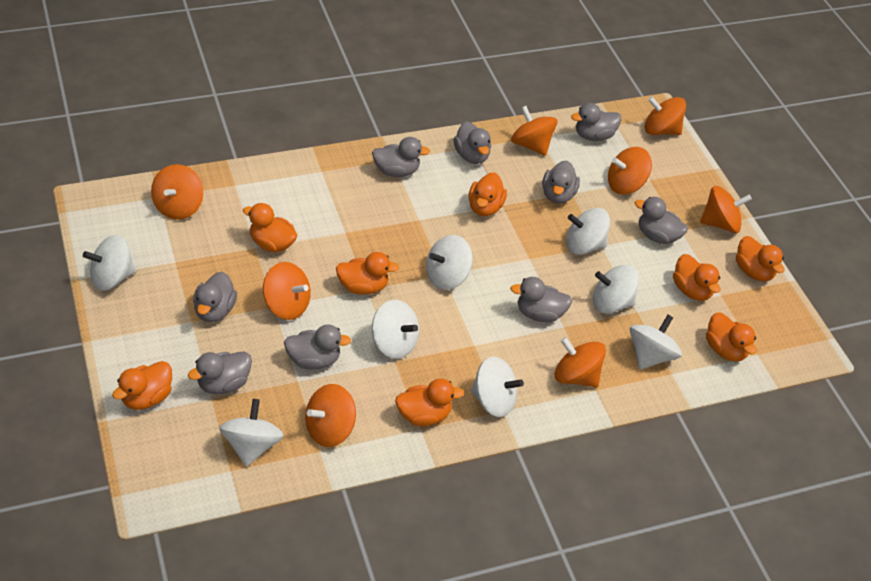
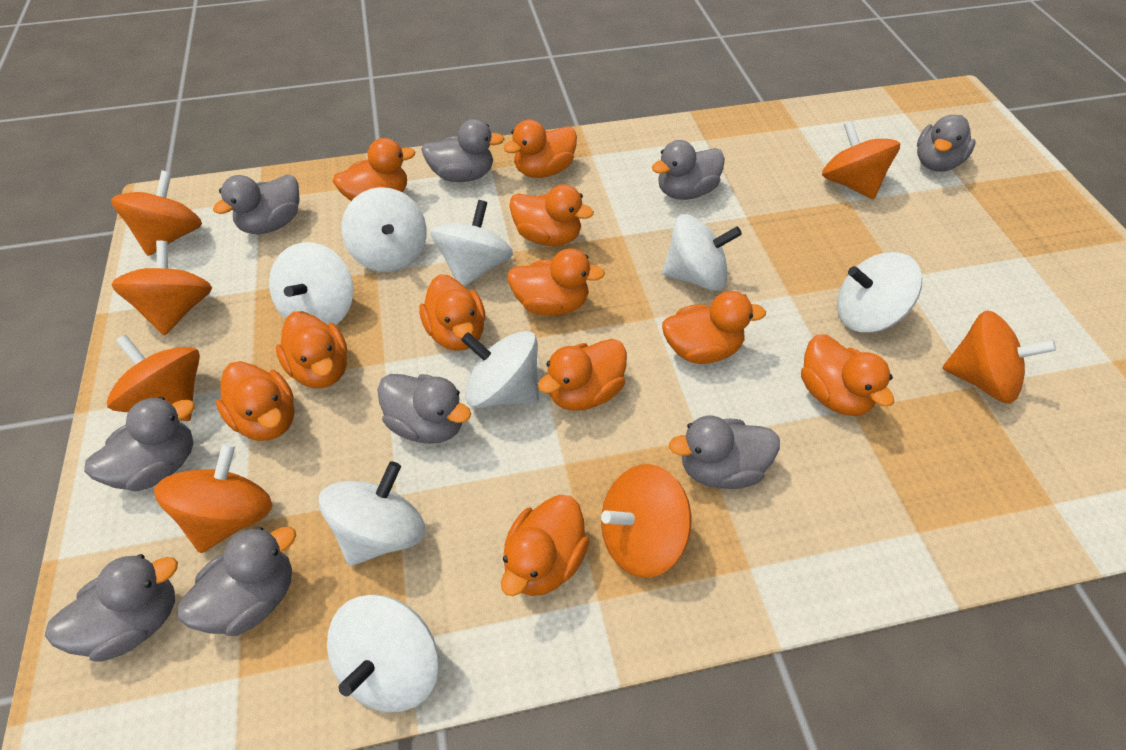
orange duck: 8 -> 11
orange spinning top: 8 -> 7

